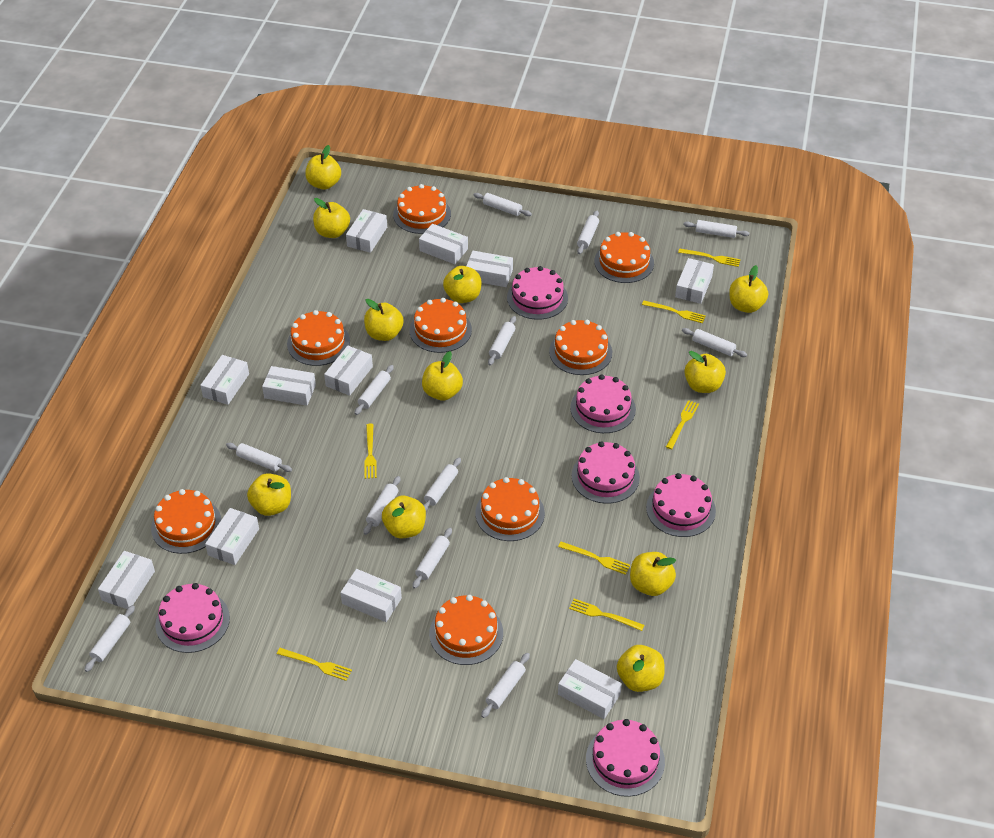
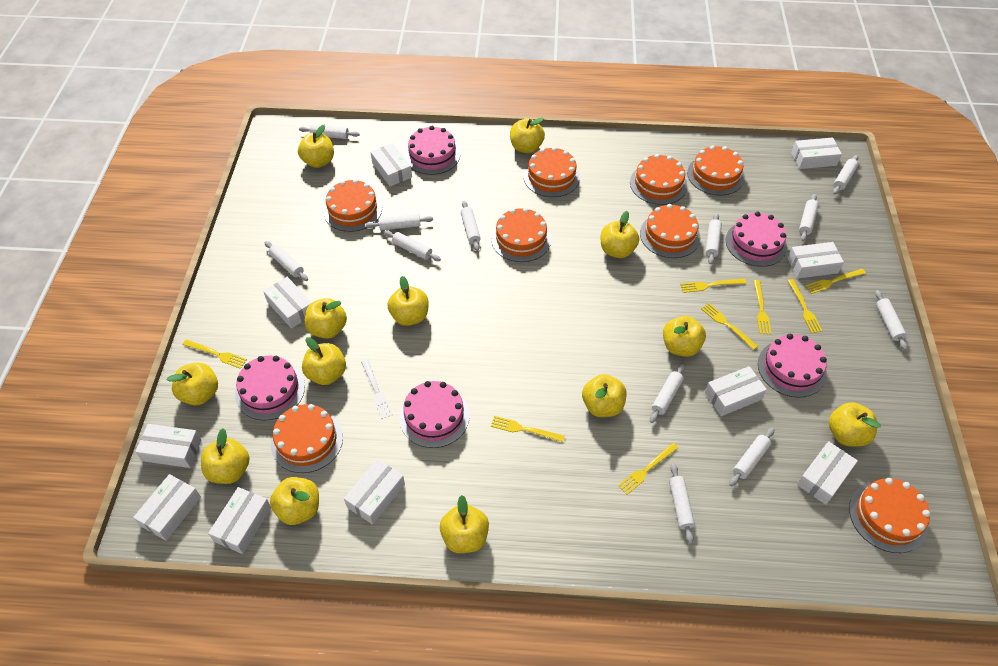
pink cake: 6 -> 5
white box: 11 -> 10
white fork: 0 -> 1
yellow apple: 11 -> 13
yellow fork: 7 -> 8

